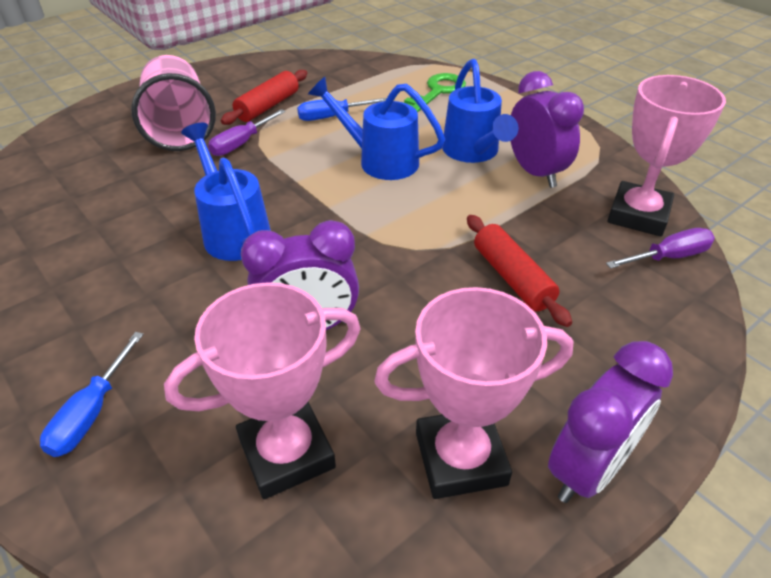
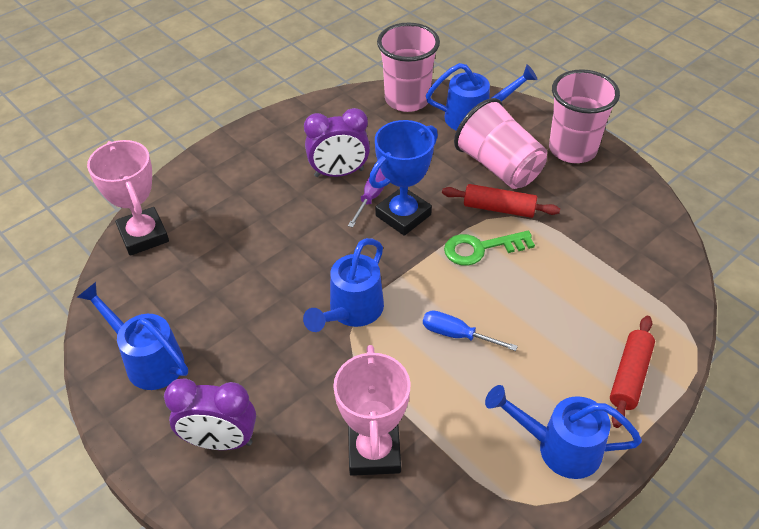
blue screwdriver: 2 -> 1
blue trophy: 0 -> 1
blue watering can: 3 -> 4
pink cup: 1 -> 3
pink trophy: 3 -> 2
purple clock: 3 -> 2
purple screwdriver: 2 -> 1

